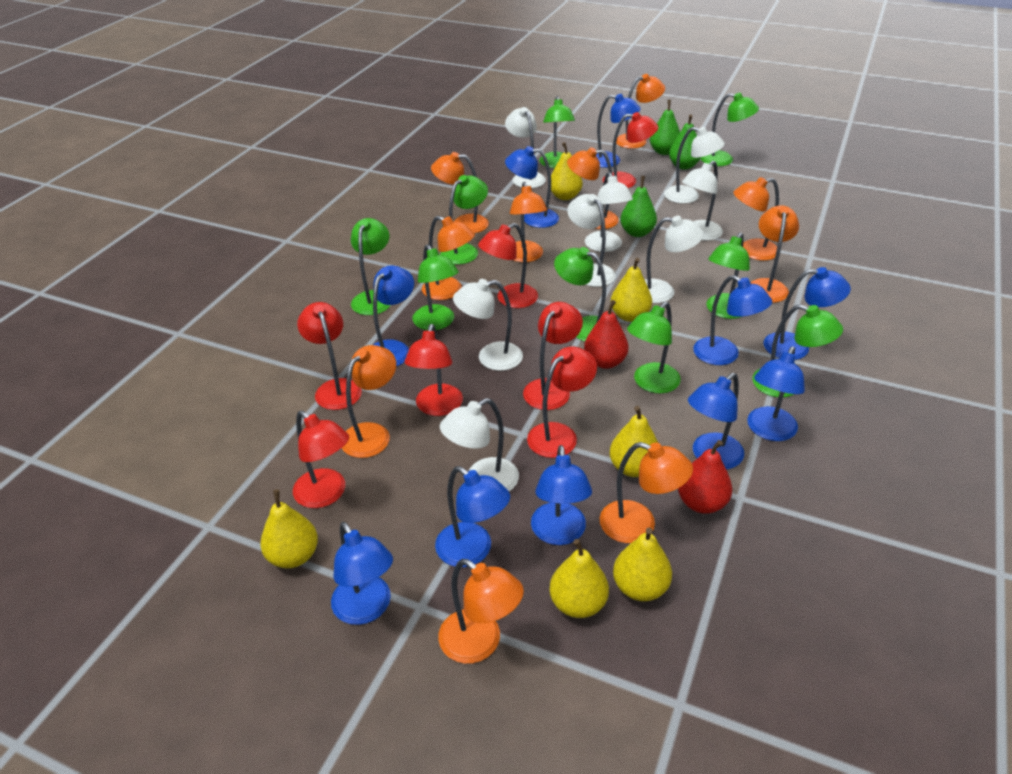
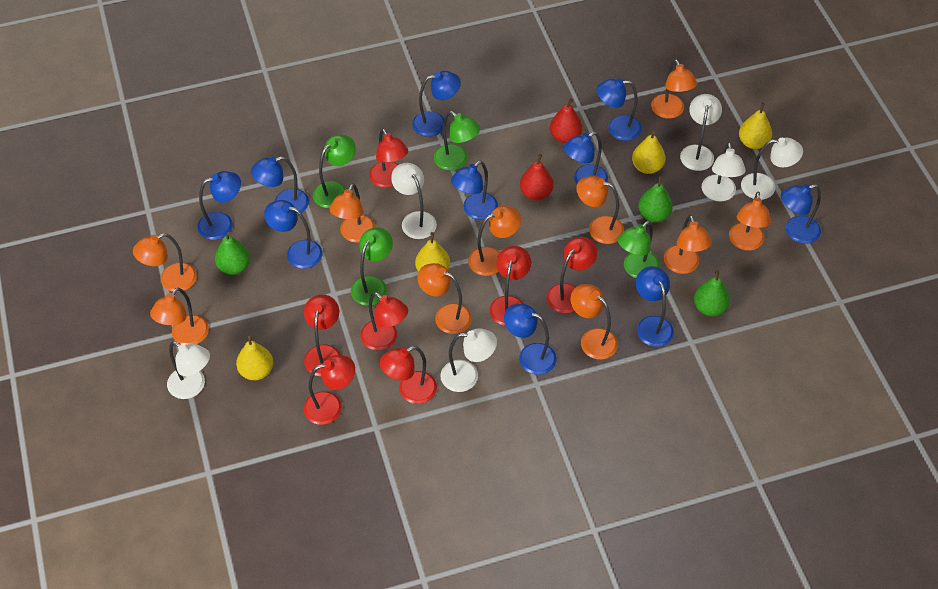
green lamp: 9 -> 4
white lamp: 8 -> 6
yellow pear: 6 -> 4

